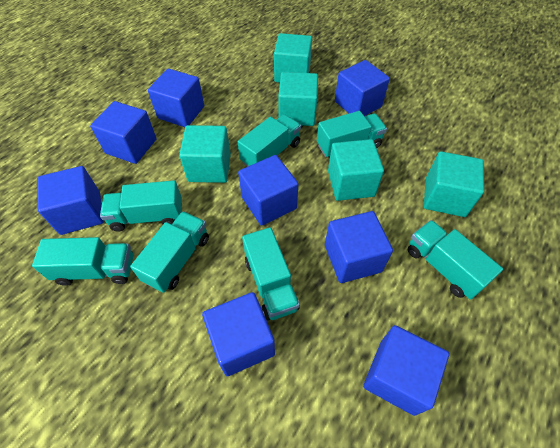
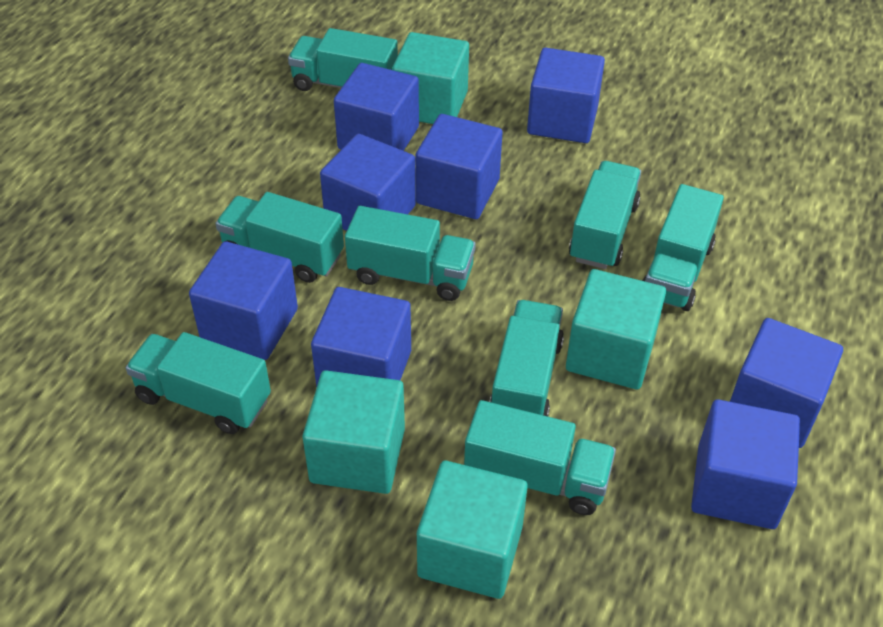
turquoise cube: 5 -> 4
turquoise truck: 7 -> 8

